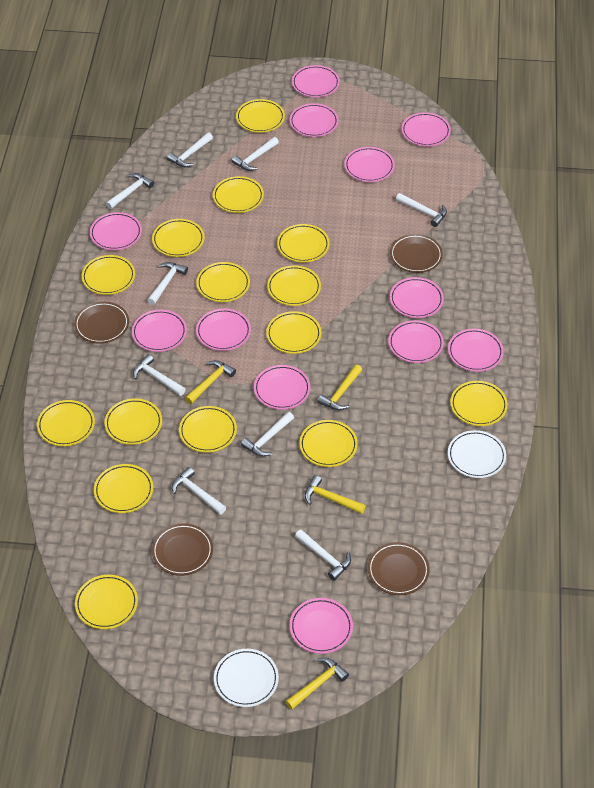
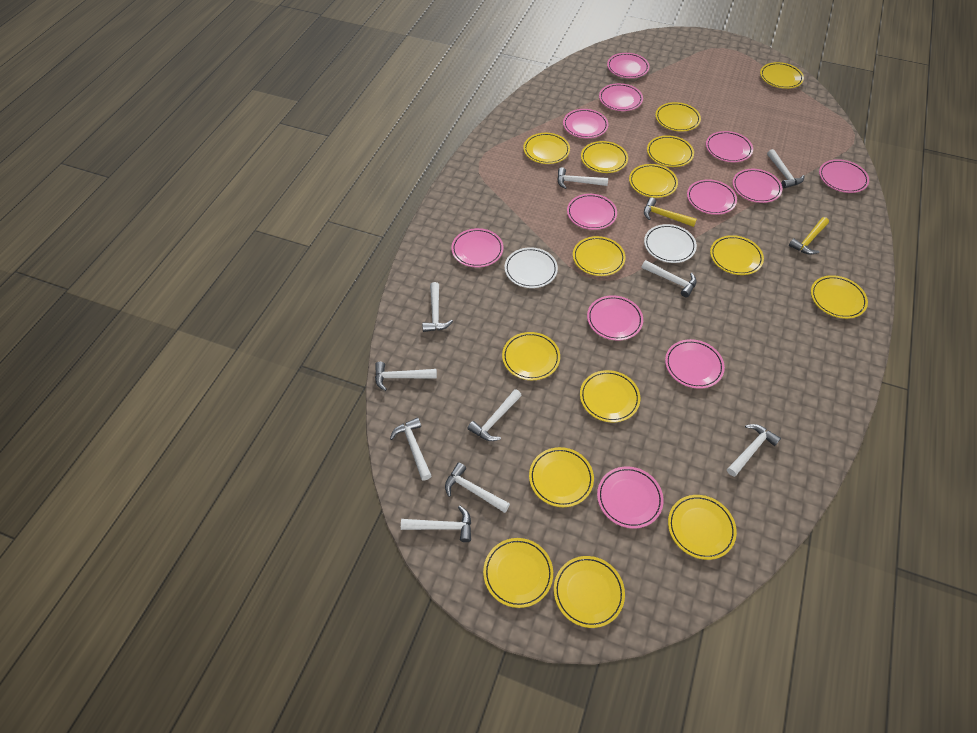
brown plate: 4 -> 0
white hammer: 9 -> 10
yellow hammer: 4 -> 2

